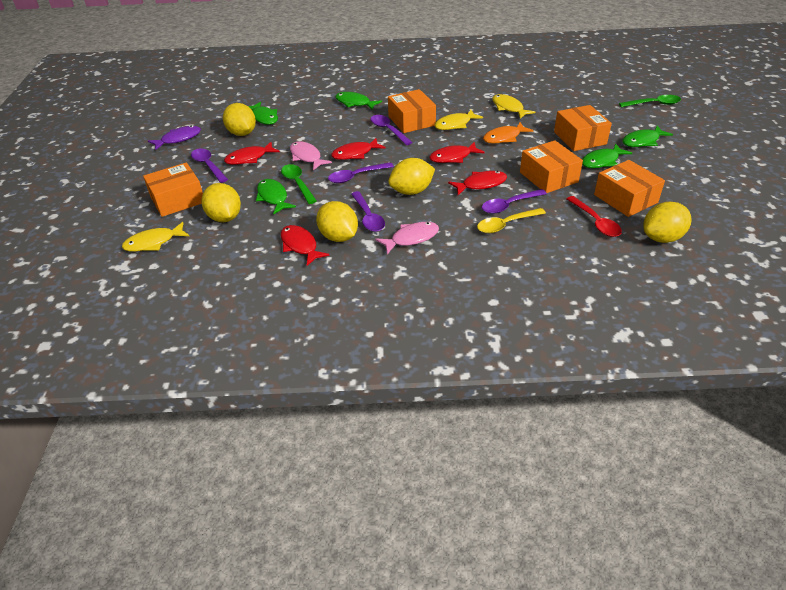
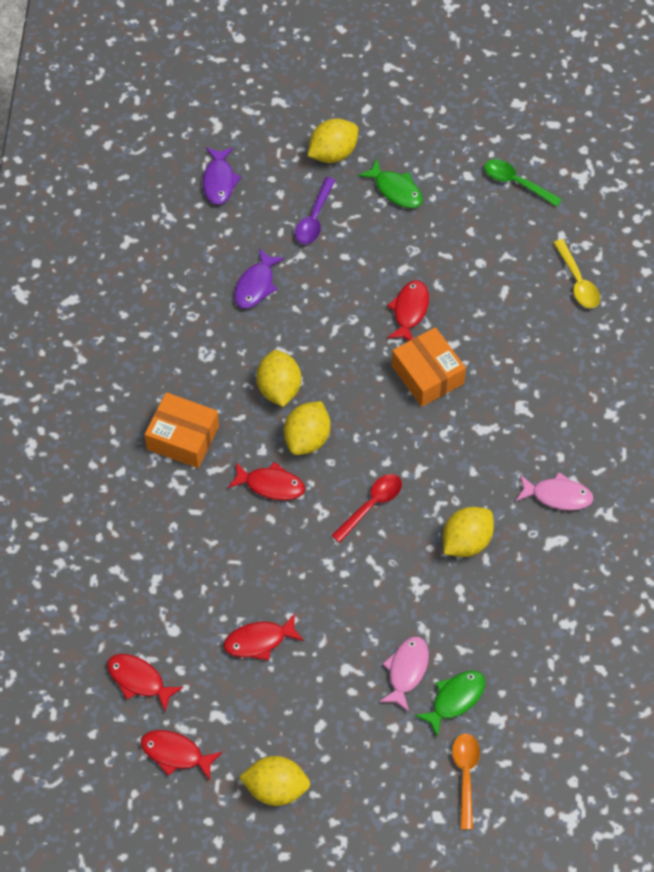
green fish: 5 -> 2
green spoon: 2 -> 1
orange box: 5 -> 2
orange fish: 1 -> 0
orange spoon: 0 -> 1
purple fish: 1 -> 2
purple spoon: 5 -> 1
yellow fish: 3 -> 0

